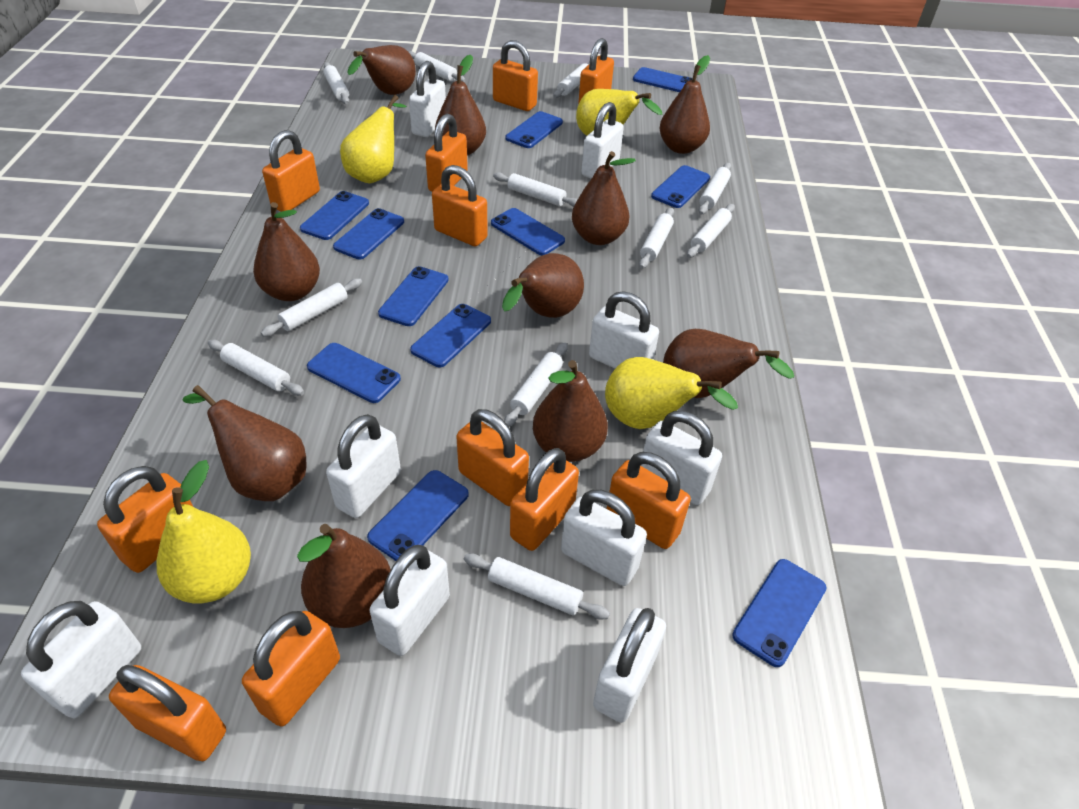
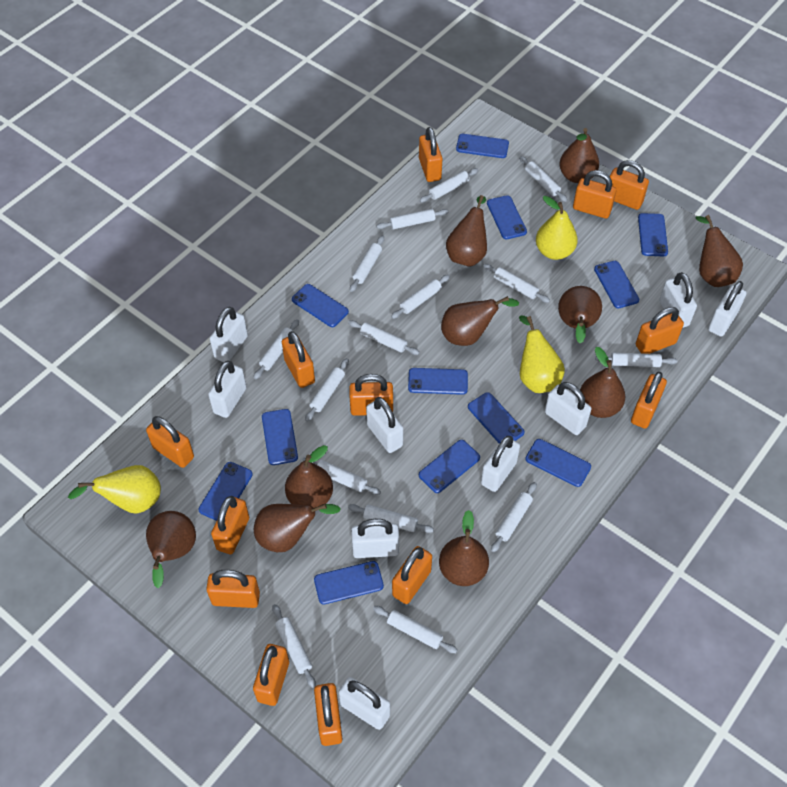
blue phone: 11 -> 12
orange padlock: 11 -> 13
white rolling pin: 11 -> 15
yellow pear: 4 -> 3

